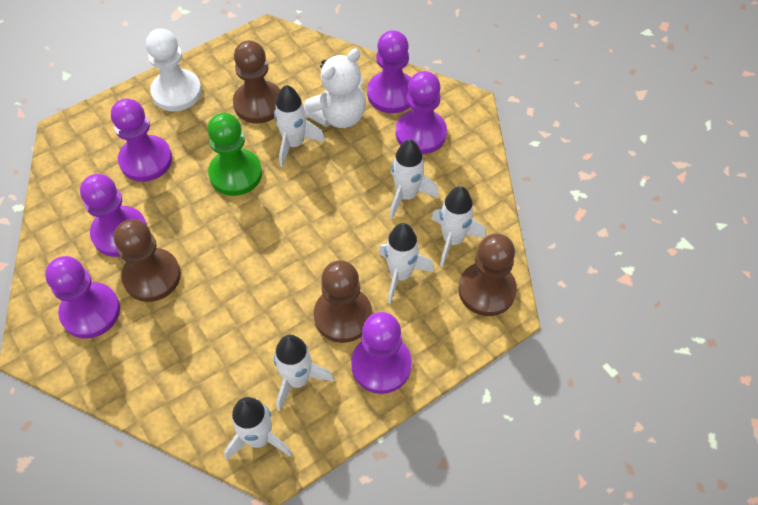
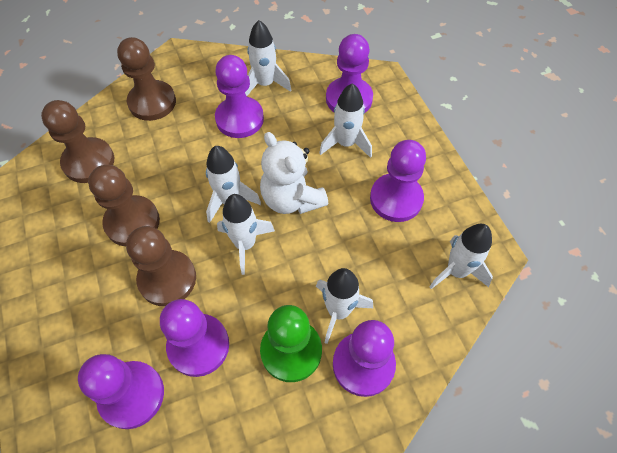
white pawn: 1 -> 0

